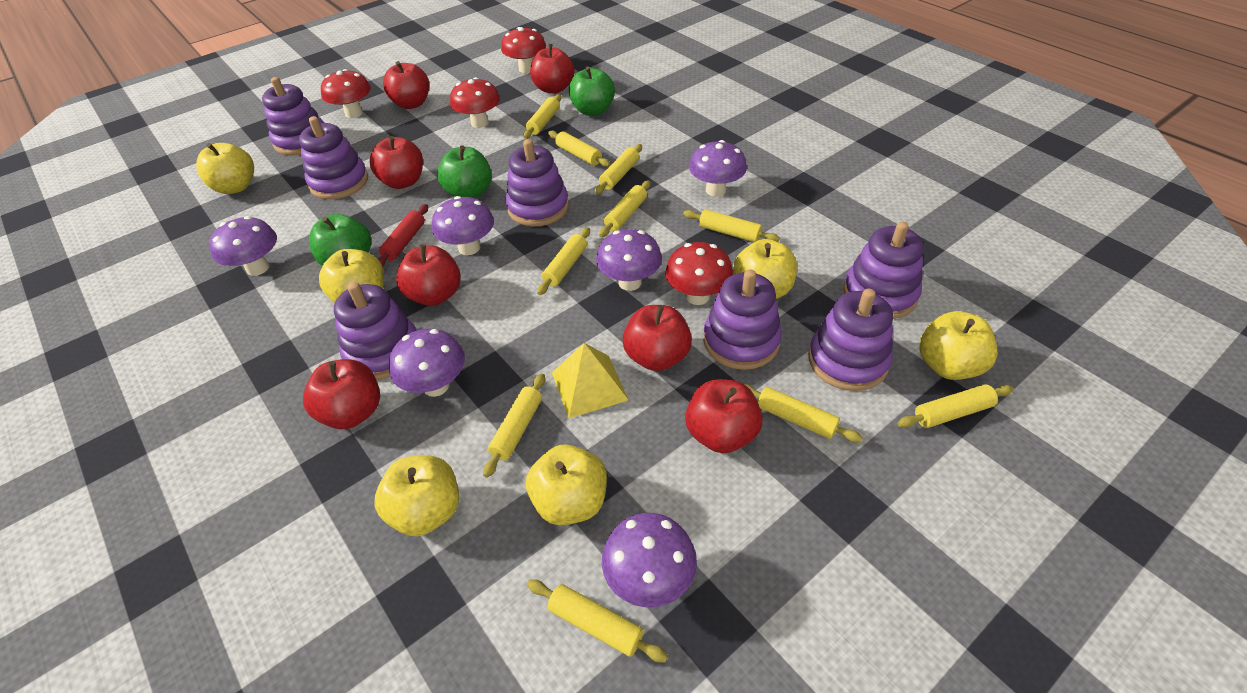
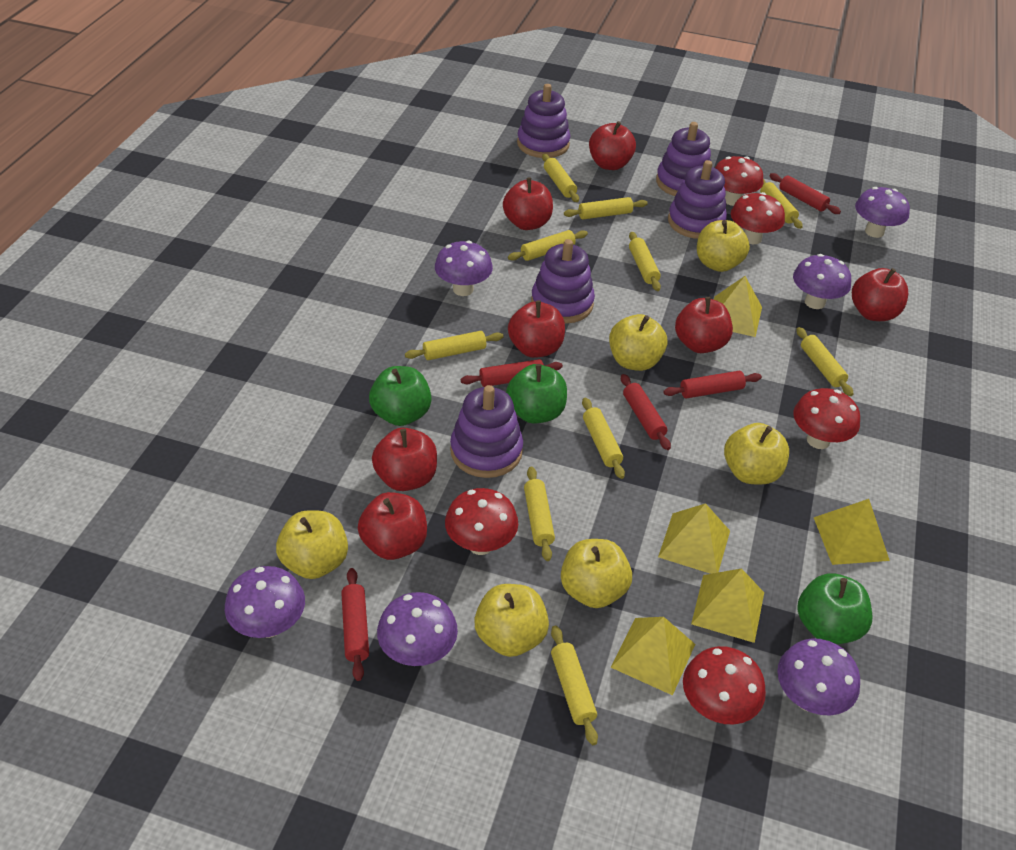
purple stacking toy: 7 -> 5
red mushroom: 4 -> 5
red rolling pin: 1 -> 5
yellow pyramid: 1 -> 5

